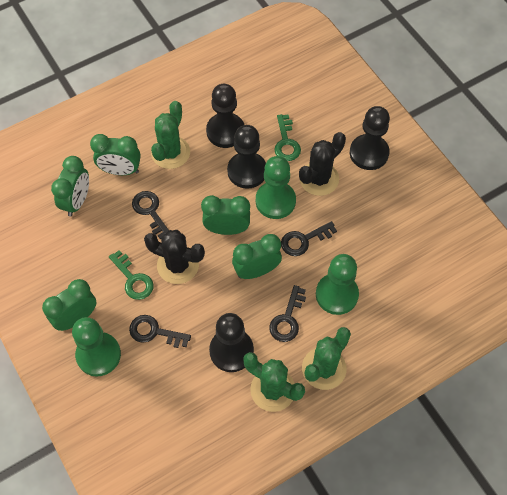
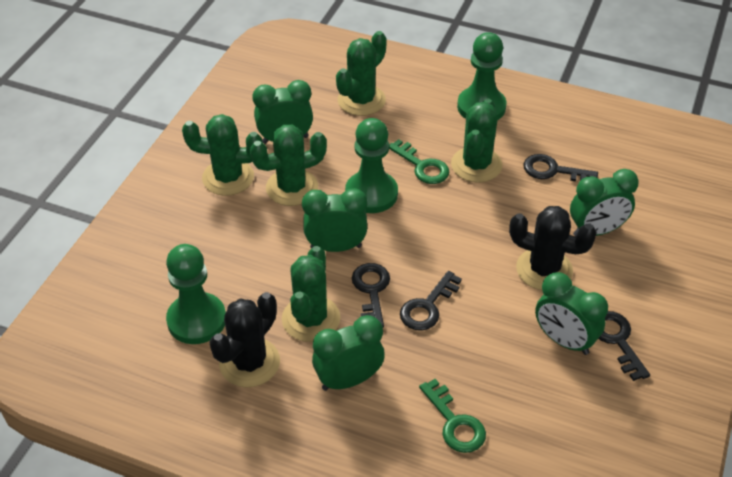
black pawn: 4 -> 0
green cactus: 3 -> 5

